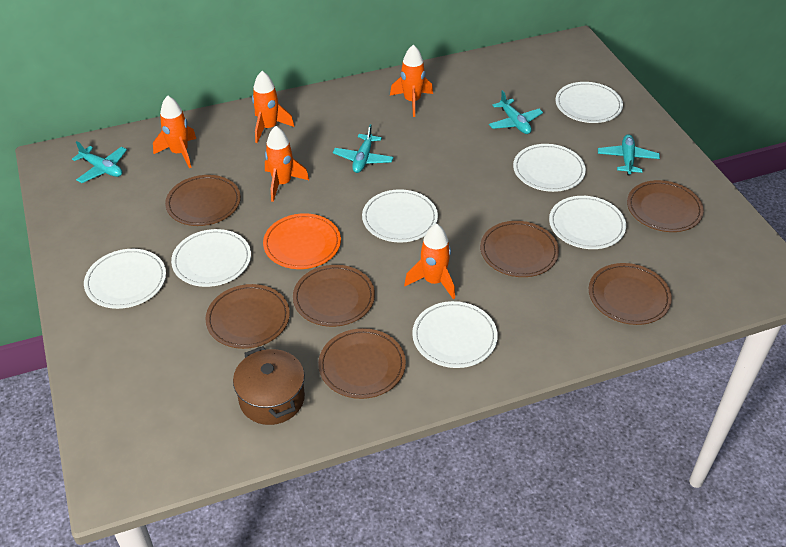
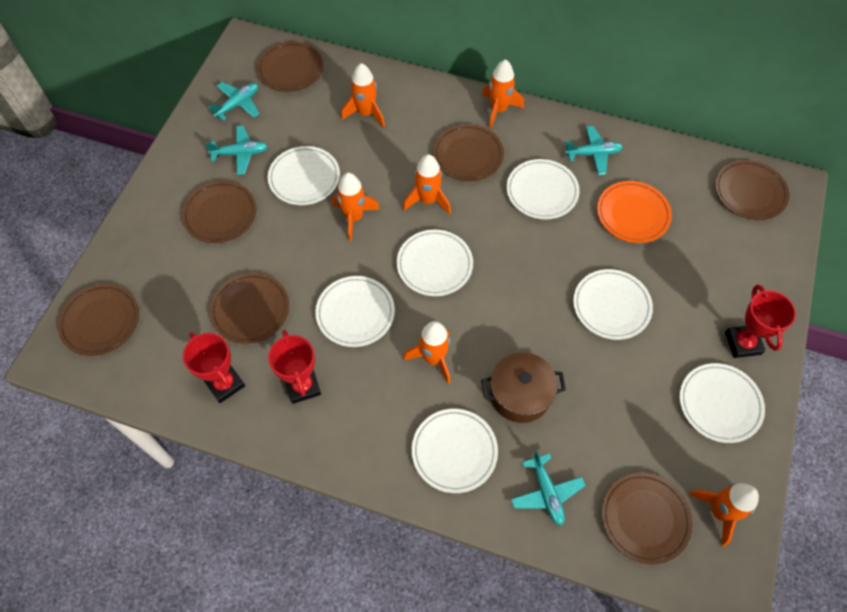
orange rocket: 5 -> 6
red trophy: 0 -> 3

